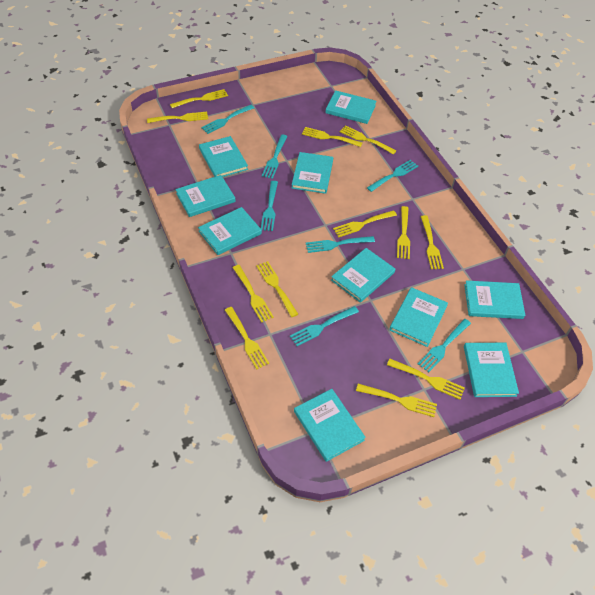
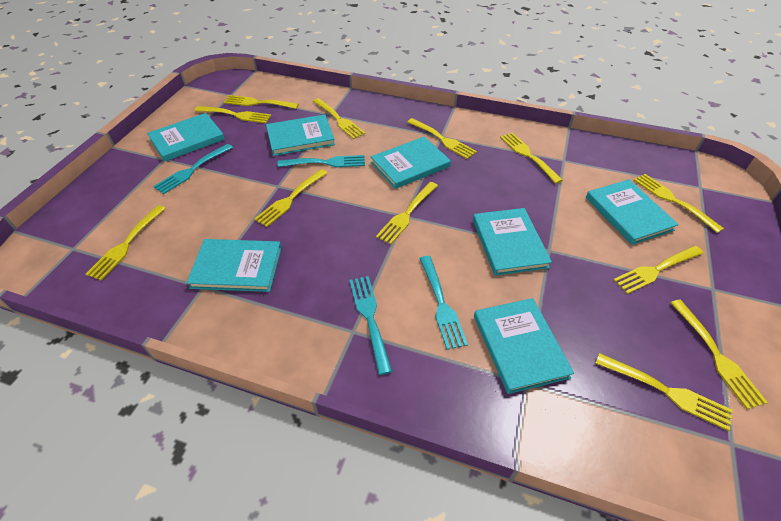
turquoise book: 10 -> 7
turquoise fork: 7 -> 4

